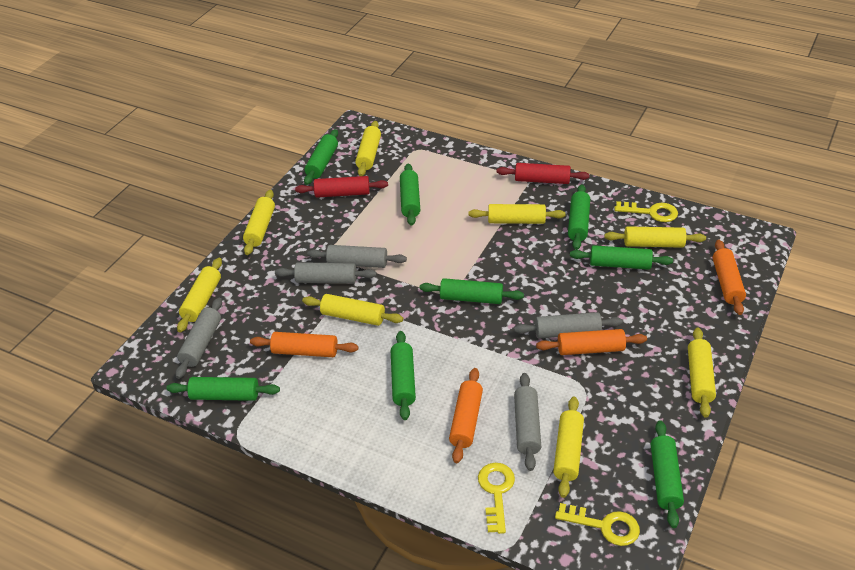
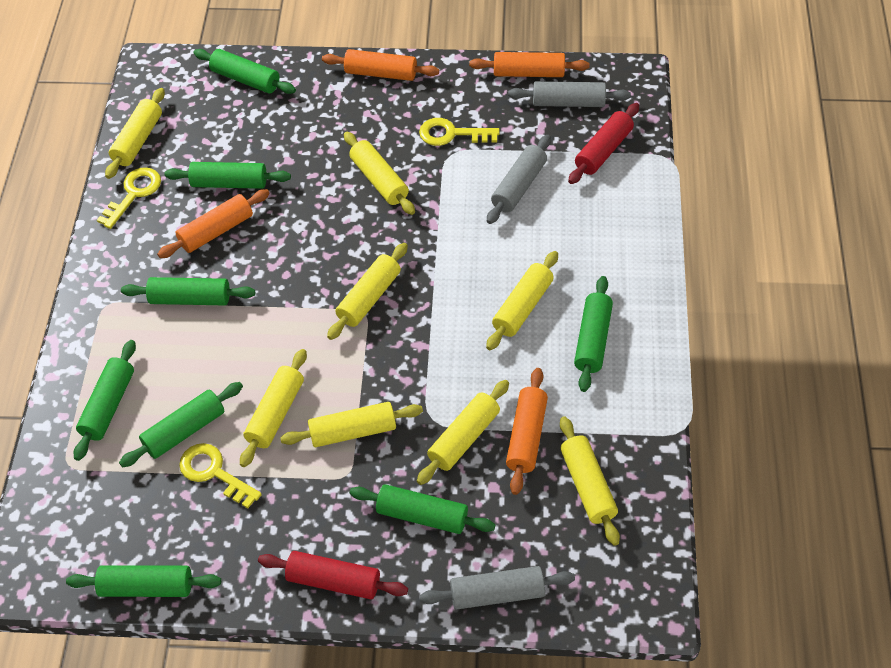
grey rolling pin: 5 -> 3

